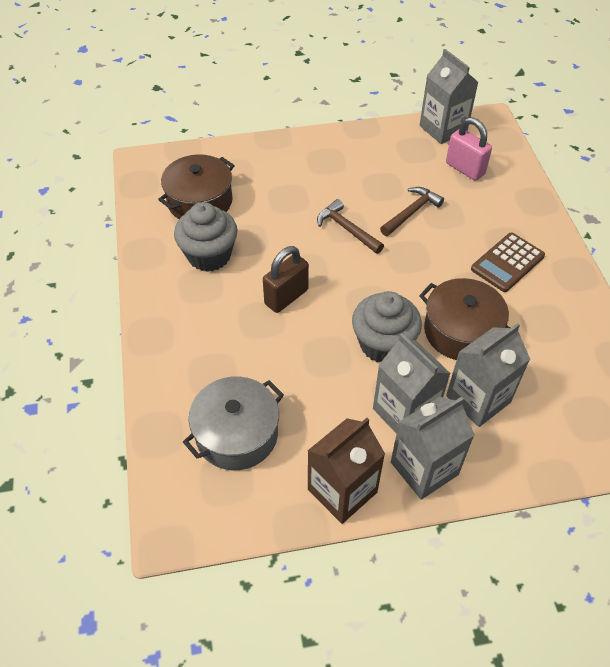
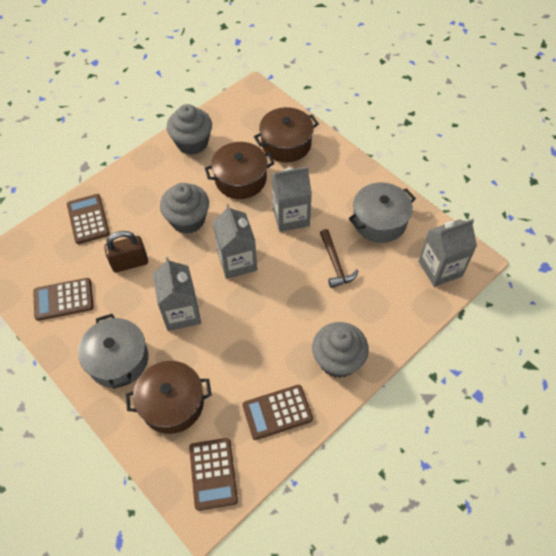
brown calculator: 1 -> 4
brown carton: 1 -> 0
brown hammer: 2 -> 1
brown pot: 2 -> 3
grey cupcake: 2 -> 3
grey pot: 1 -> 2
pink padlock: 1 -> 0

